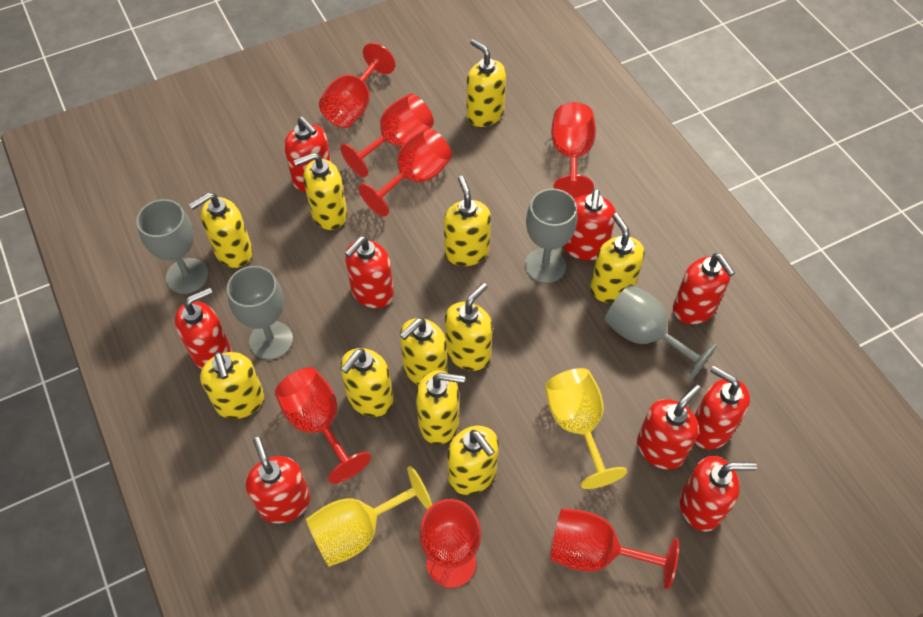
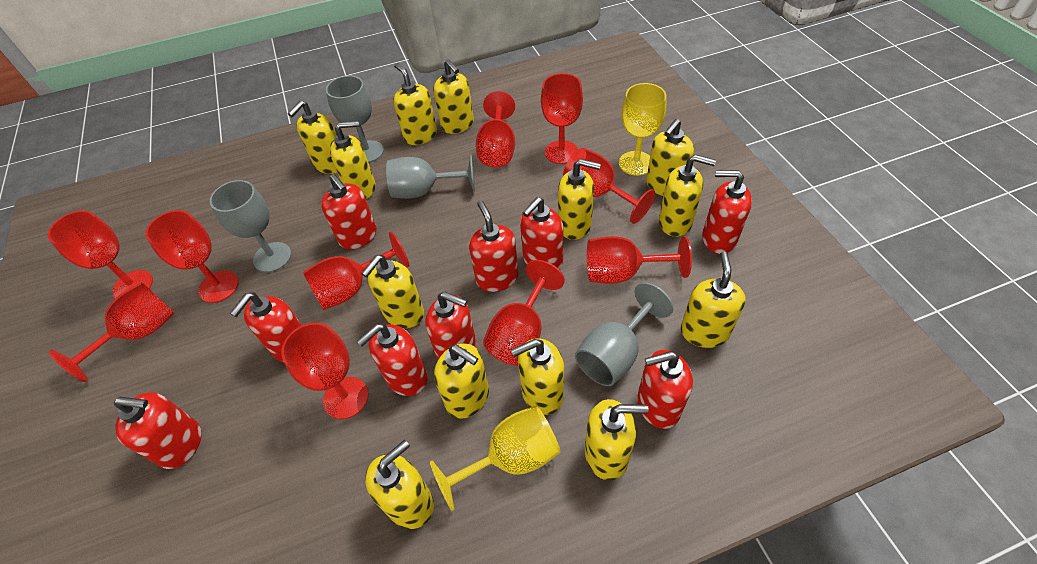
red goblet: 7 -> 10
yellow soap dispenser: 11 -> 13

